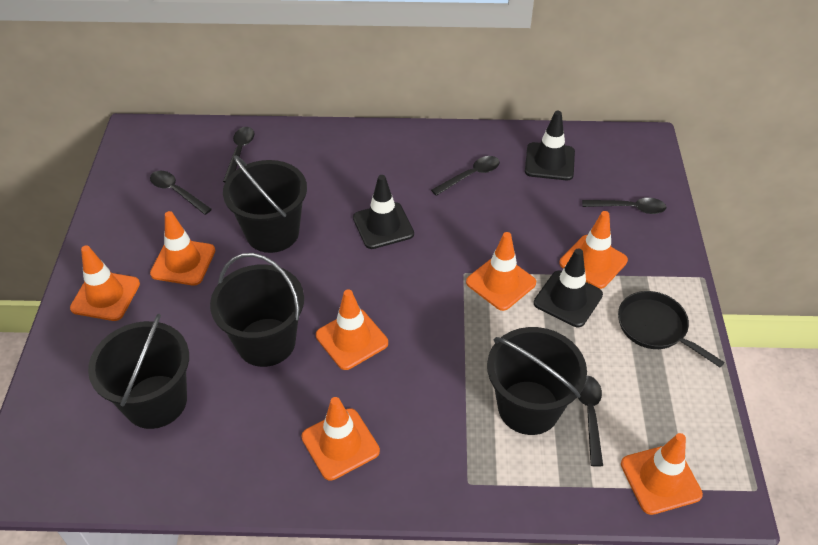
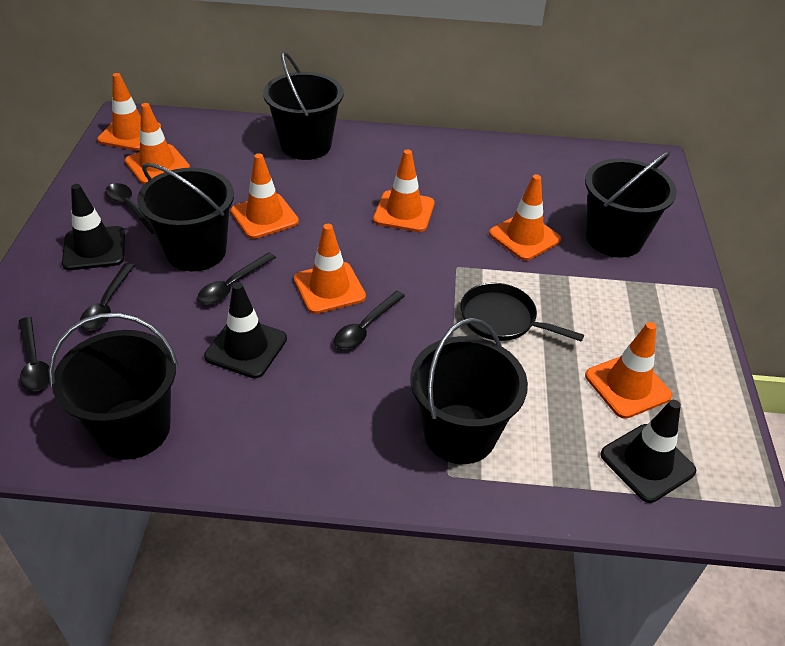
black bucket: 4 -> 5

